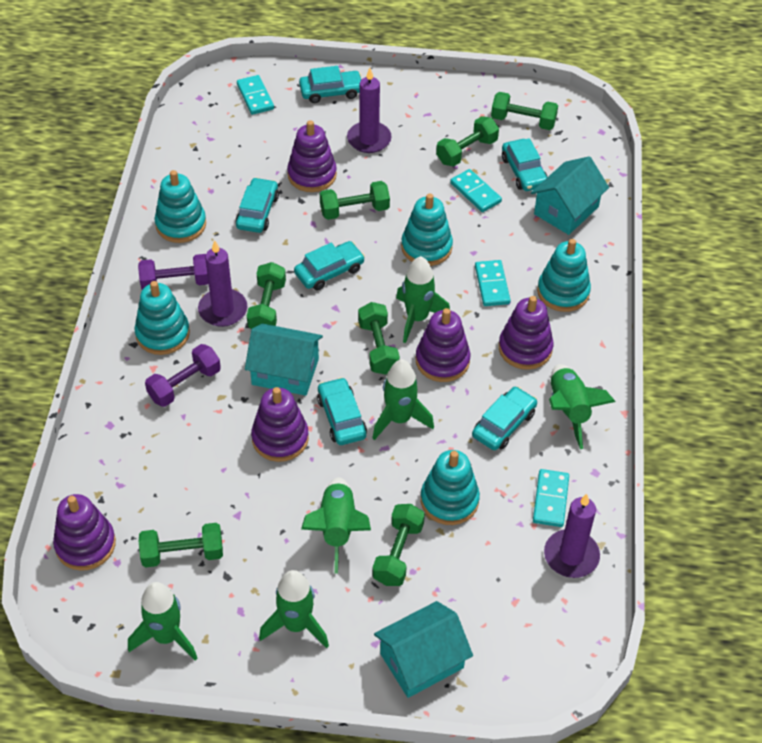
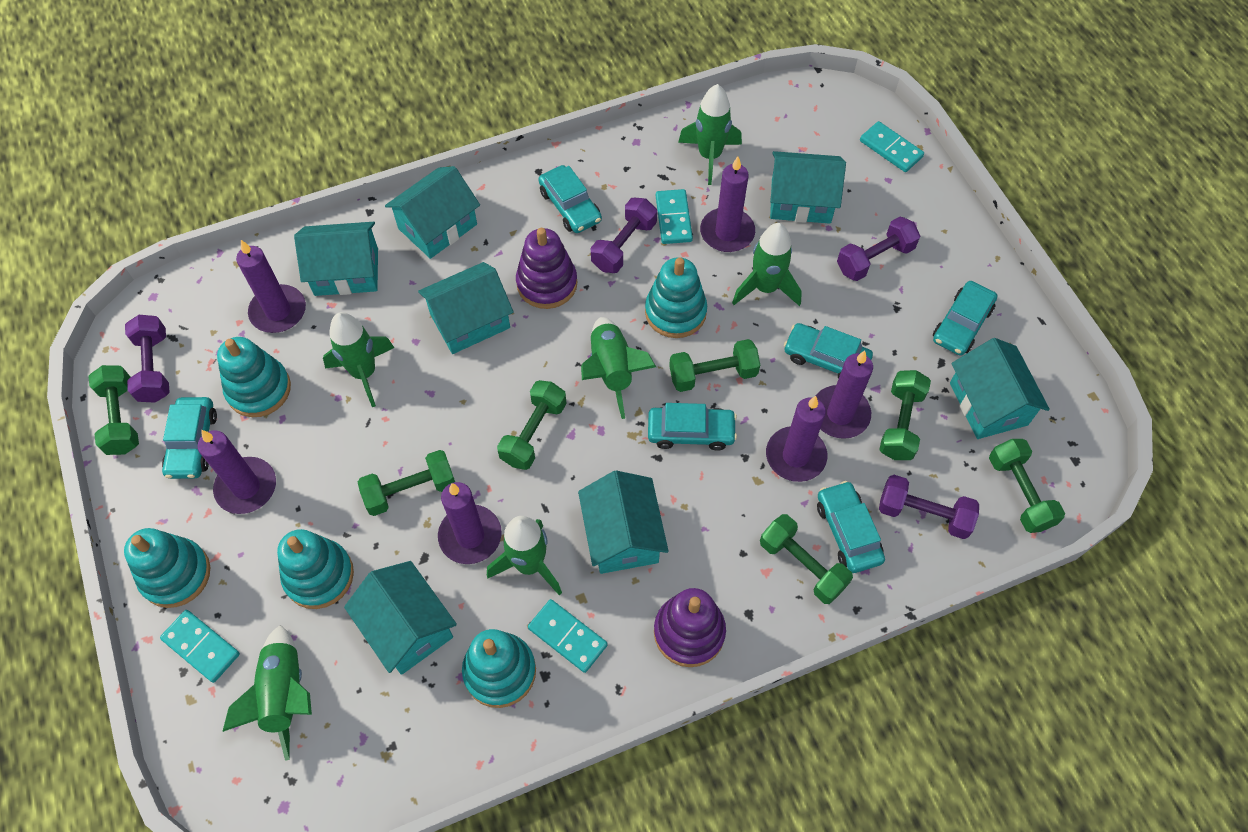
purple candle: 3 -> 6
purple dumbbell: 2 -> 4
purple stacking toy: 5 -> 2
turquoise house: 3 -> 7

